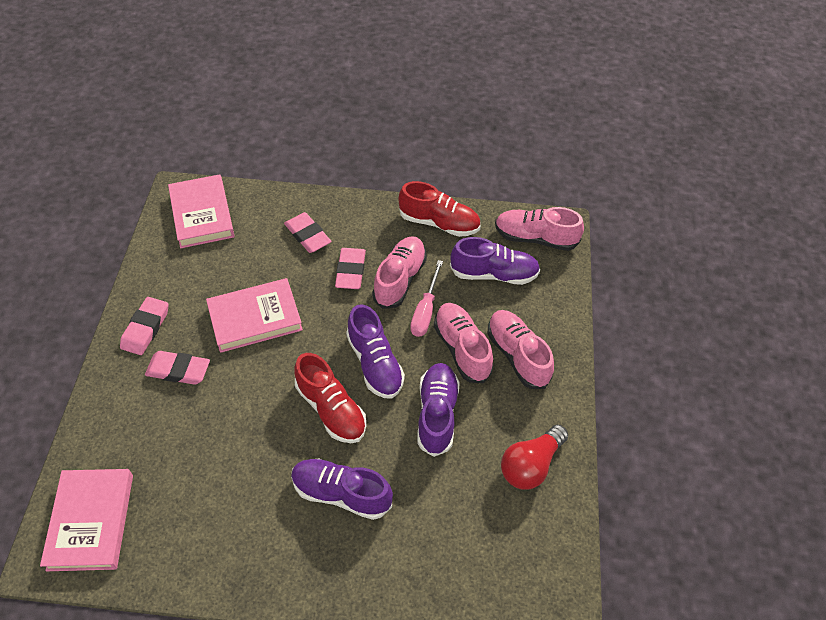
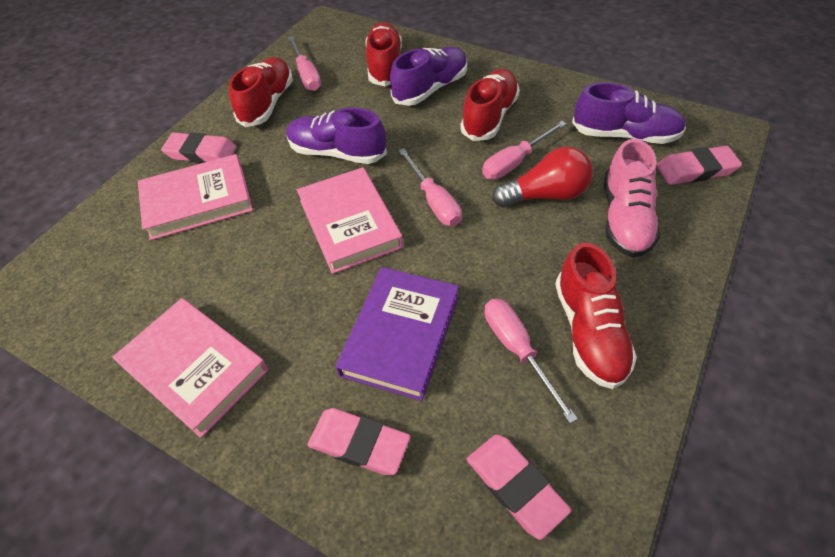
pink screwdriver: 1 -> 4
pink shoe: 4 -> 1
purple book: 0 -> 1
purple shoe: 4 -> 3
red shoe: 2 -> 4

